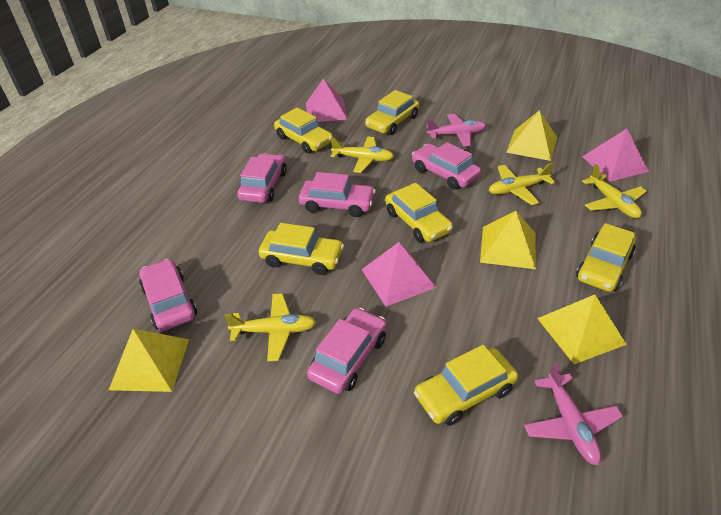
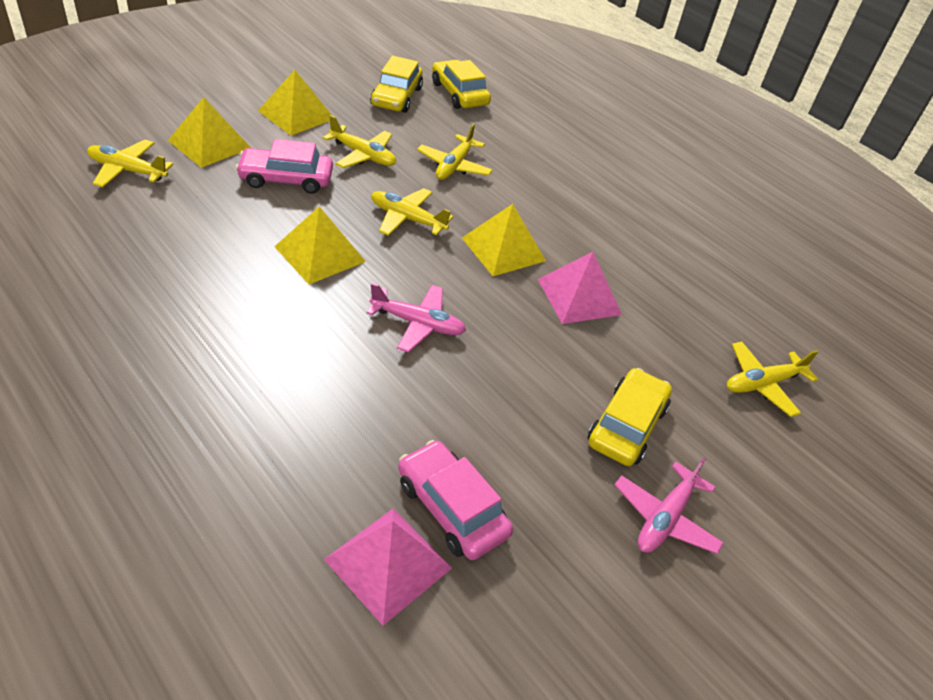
pink car: 5 -> 2
pink pyramid: 3 -> 2
yellow car: 6 -> 3
yellow plane: 4 -> 5

